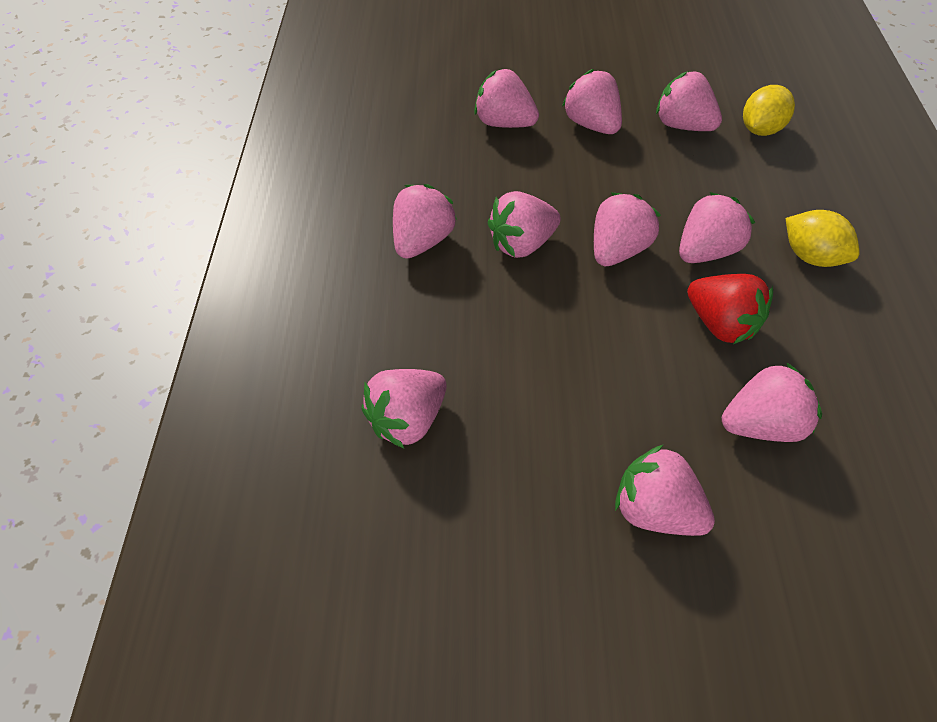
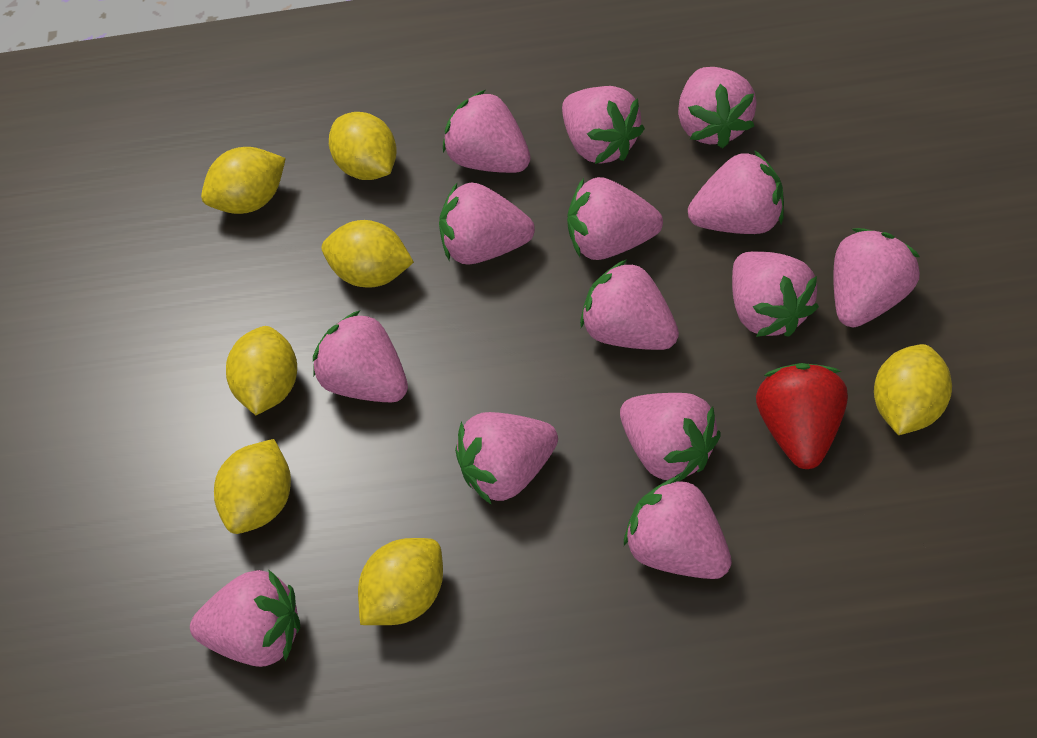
pink strawberry: 10 -> 14
yellow lemon: 2 -> 7

